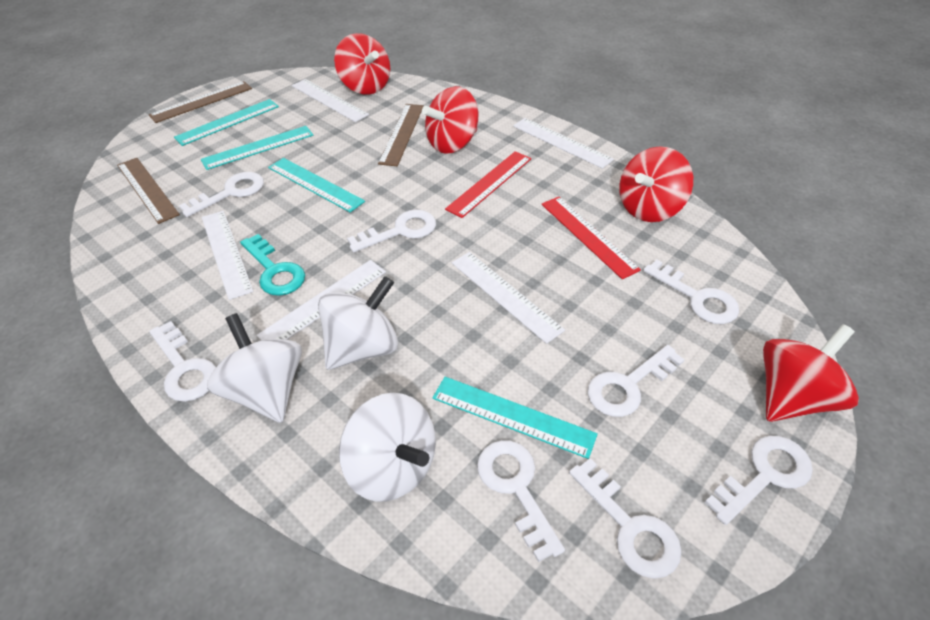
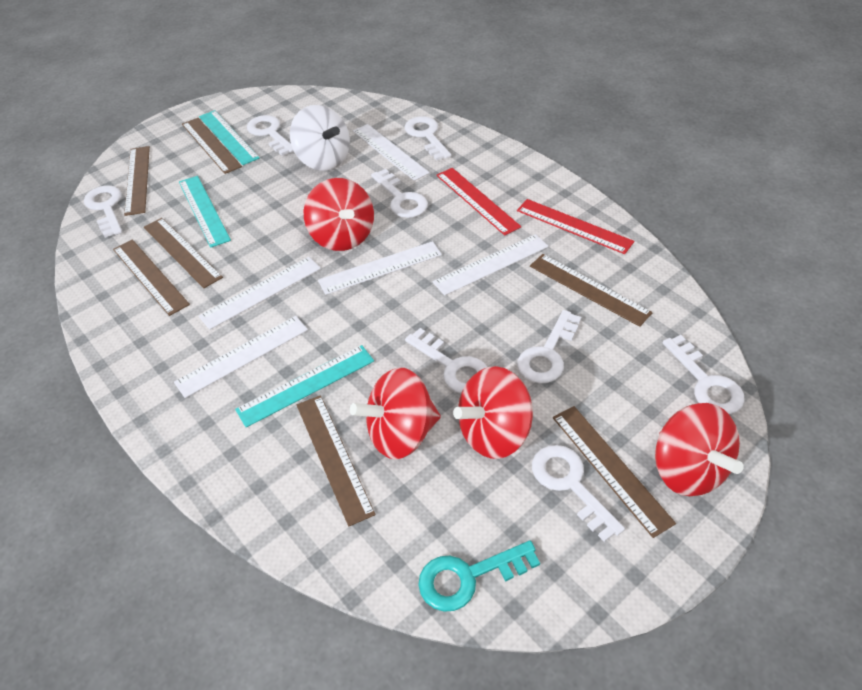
brown ruler: 3 -> 7
turquoise ruler: 4 -> 3
white spinning top: 3 -> 1

